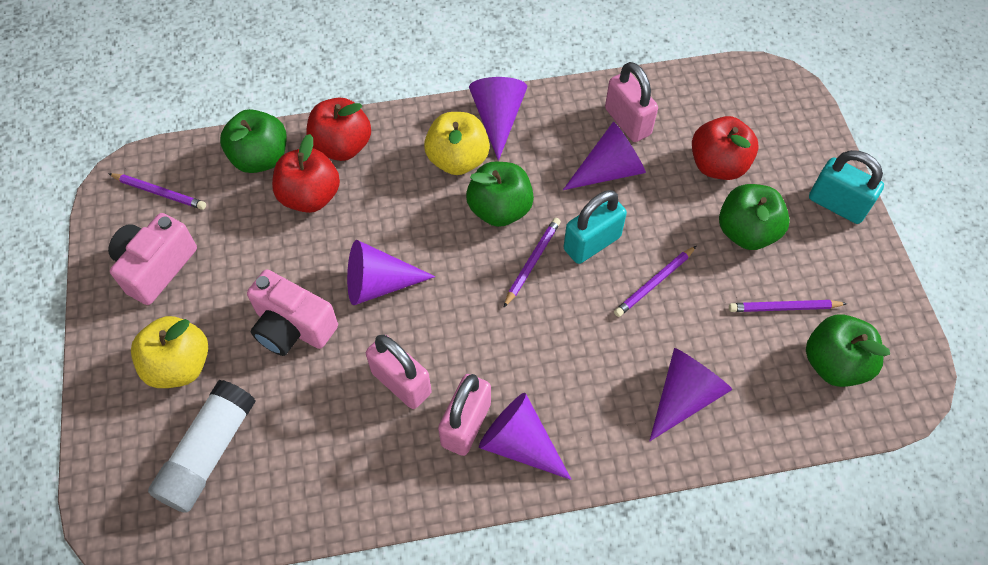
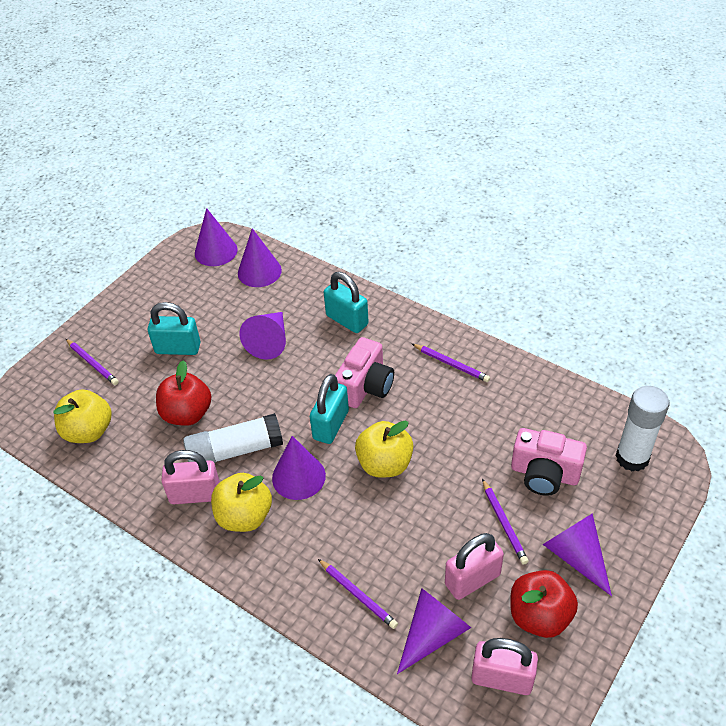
green apple: 4 -> 0
purple cone: 5 -> 6
red apple: 3 -> 2
turquoise padlock: 2 -> 3
white glue stick: 1 -> 2
yellow apple: 2 -> 3

